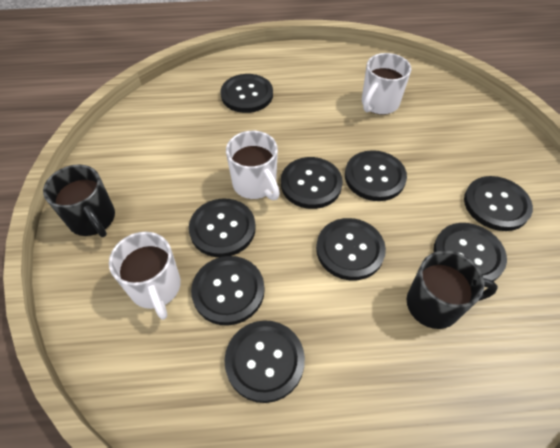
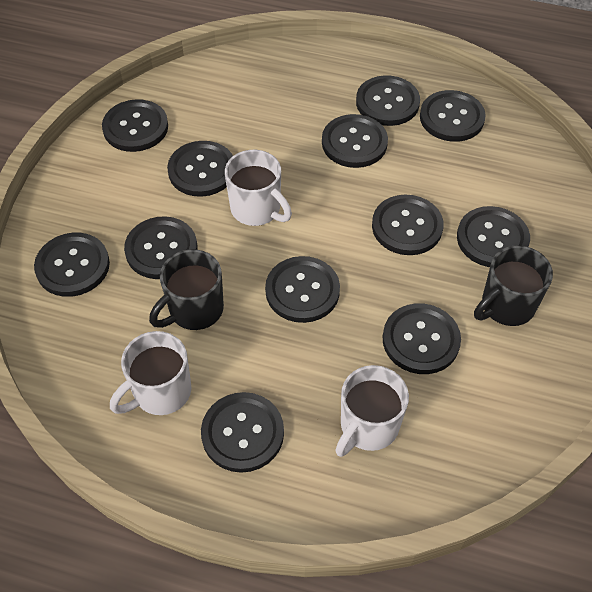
black button: 9 -> 12

